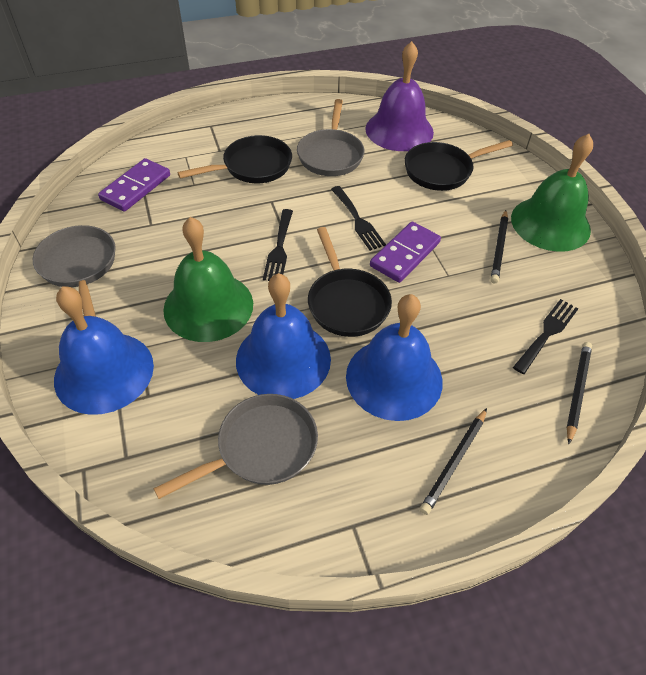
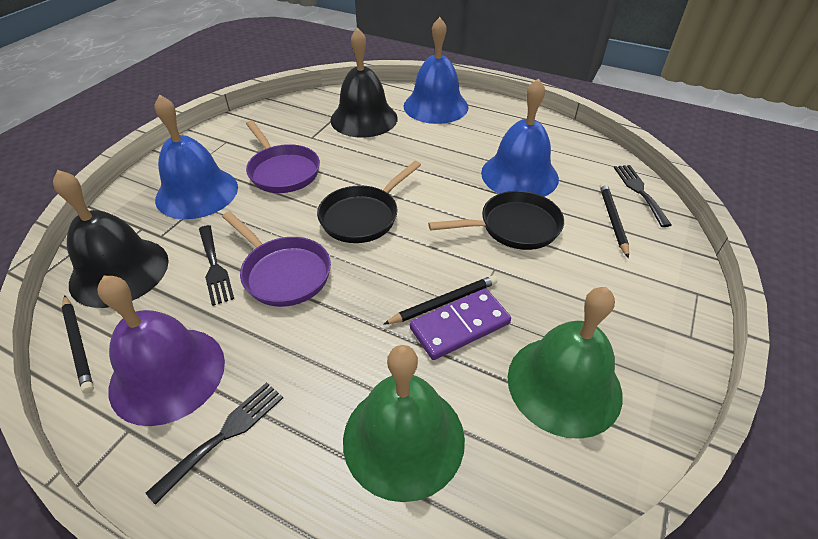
black bell: 0 -> 2
black pan: 3 -> 2
grey pan: 3 -> 0
purple domino: 2 -> 1
purple pan: 0 -> 2

